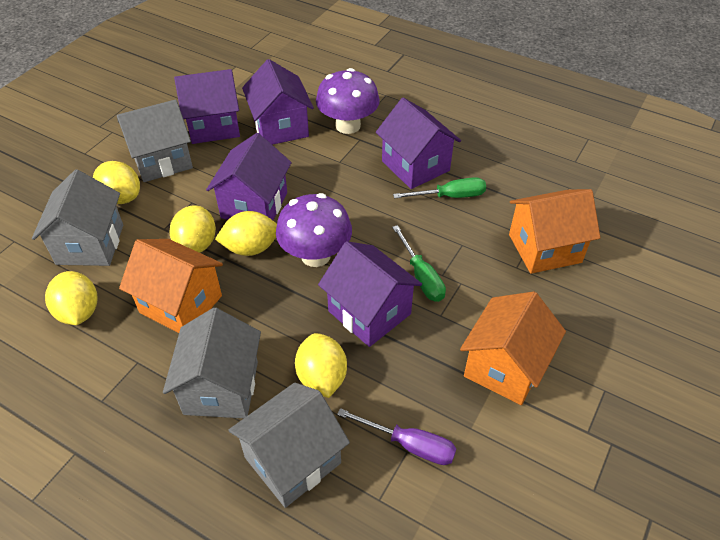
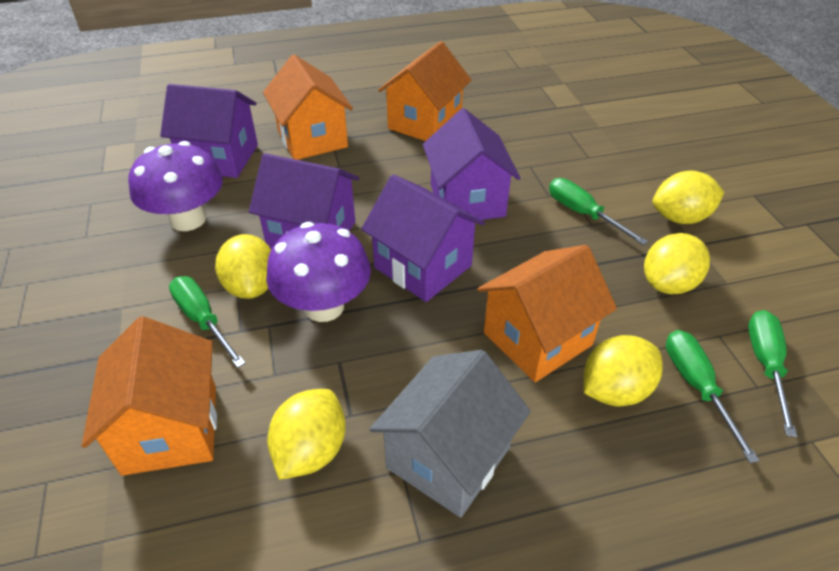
green screwdriver: 2 -> 4
grey house: 4 -> 1
orange house: 3 -> 4
purple house: 5 -> 4
purple screwdriver: 1 -> 0

